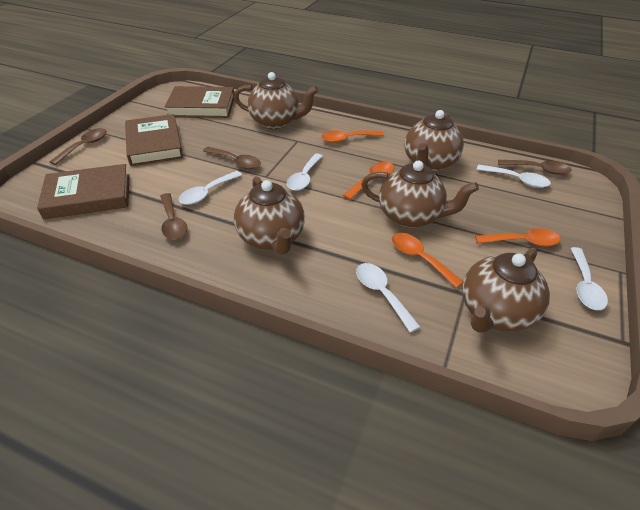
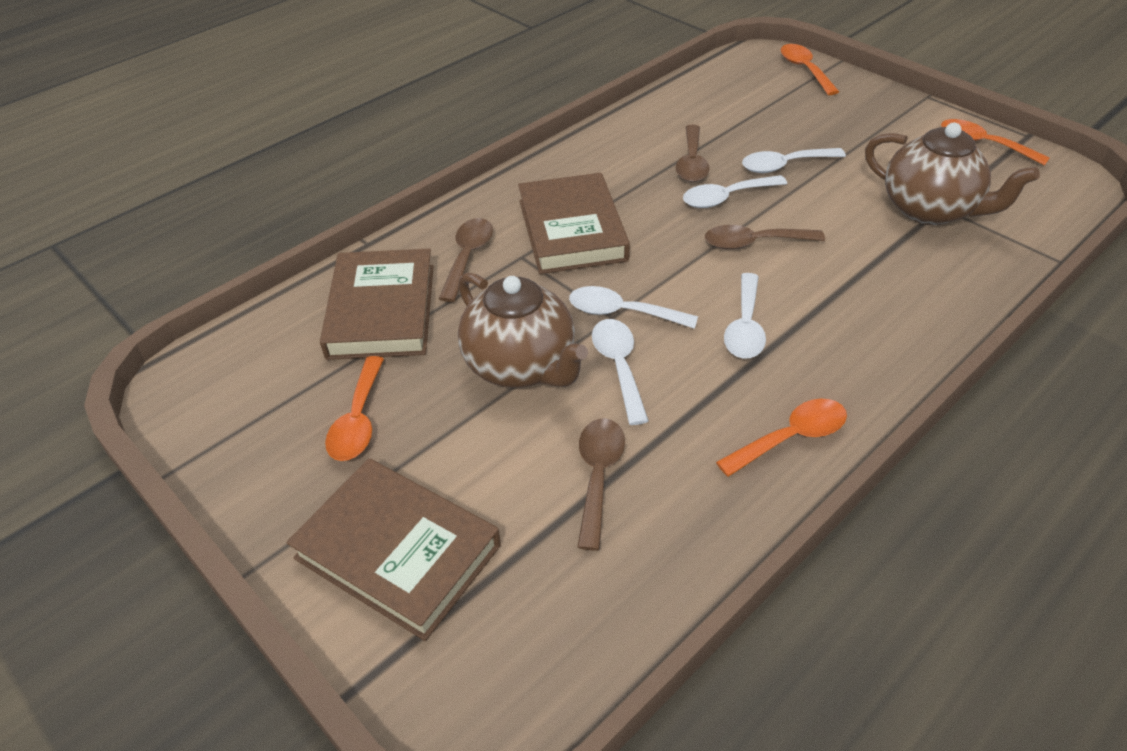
brown teapot: 5 -> 2

